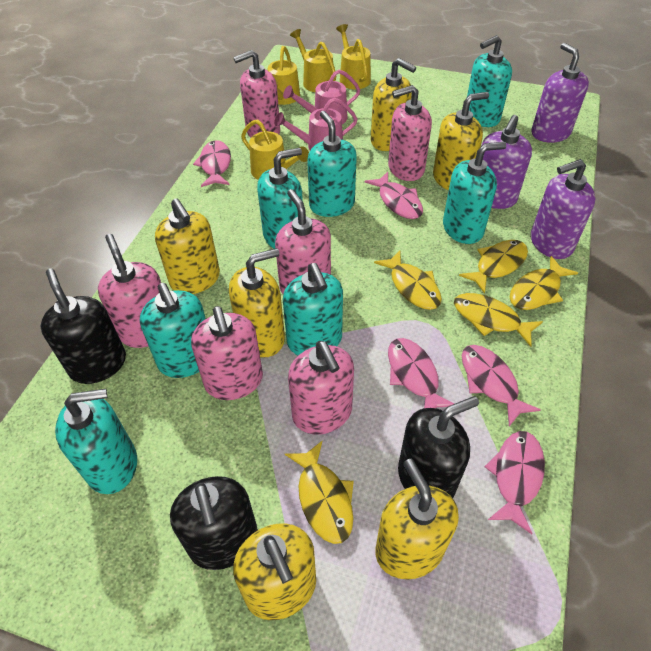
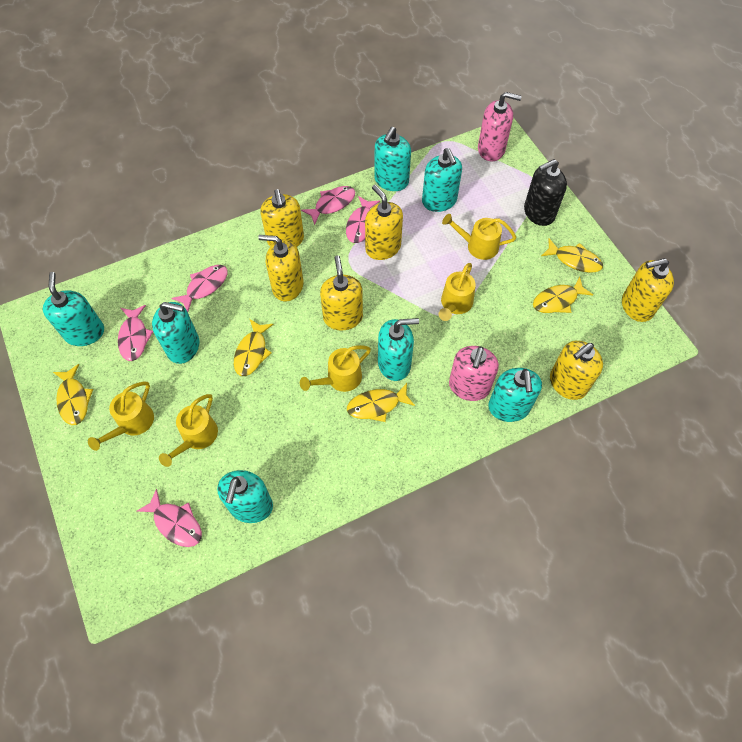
black soap dispenser: 3 -> 1
pink soap dispenser: 6 -> 2
pink watering can: 2 -> 0
purple soap dispenser: 3 -> 0
yellow watering can: 4 -> 5

